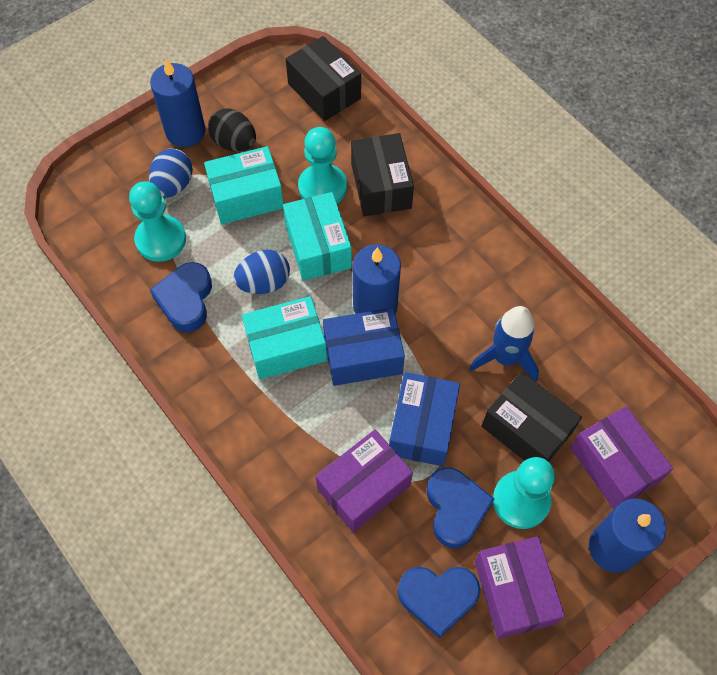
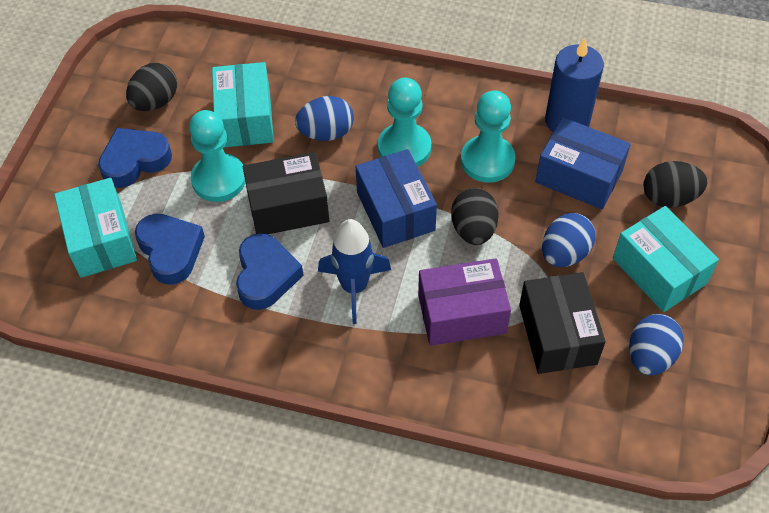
black box: 3 -> 2
black egg: 1 -> 3
blue candle: 3 -> 1
blue egg: 2 -> 3
purple box: 3 -> 1

